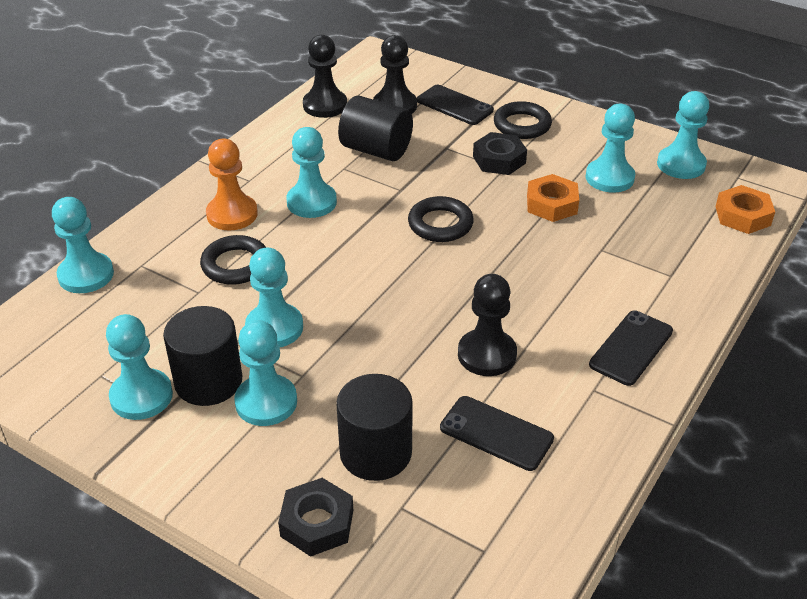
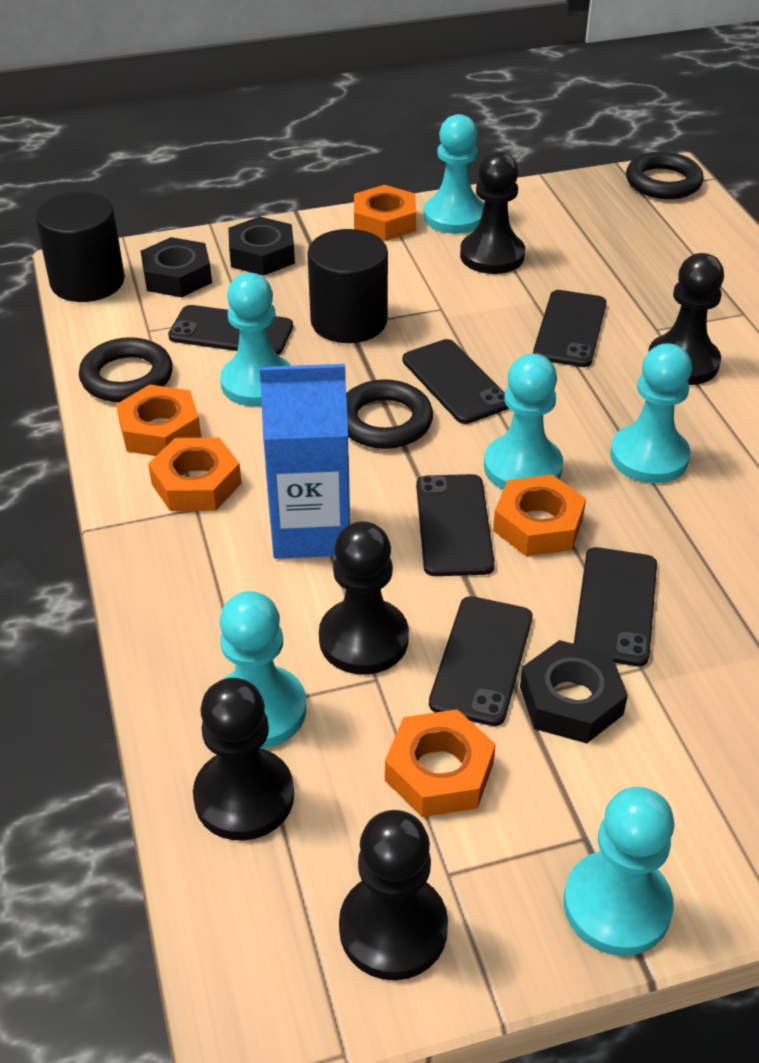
black cylinder: 3 -> 2
black nut: 2 -> 3
black pawn: 3 -> 5
black phone: 3 -> 6
blue carton: 0 -> 1
orange nut: 2 -> 5
orange pawn: 1 -> 0
turquoise pawn: 7 -> 6

